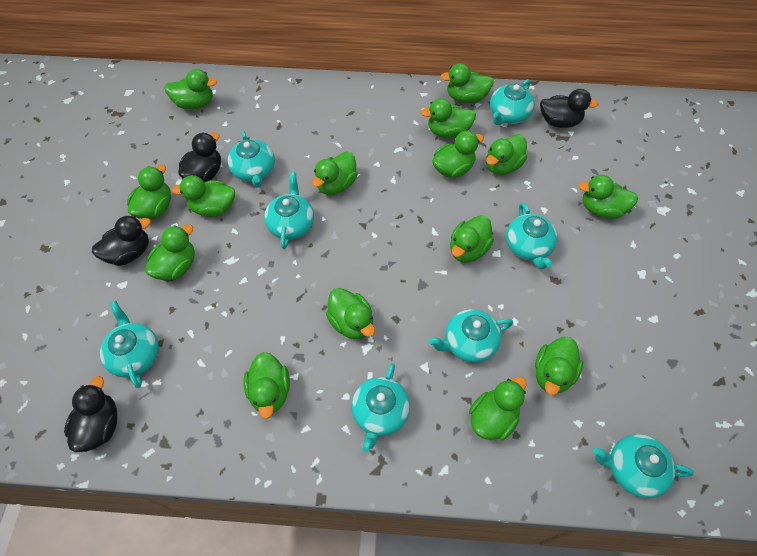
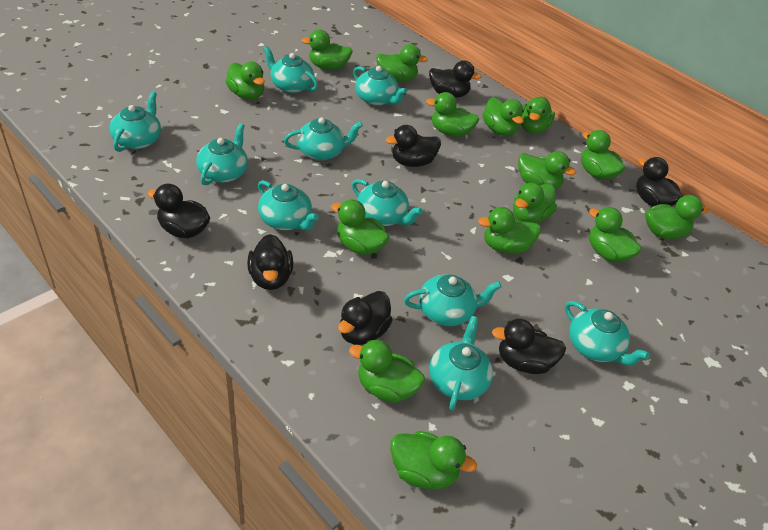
black duck: 4 -> 7
turquoise teapot: 8 -> 10

